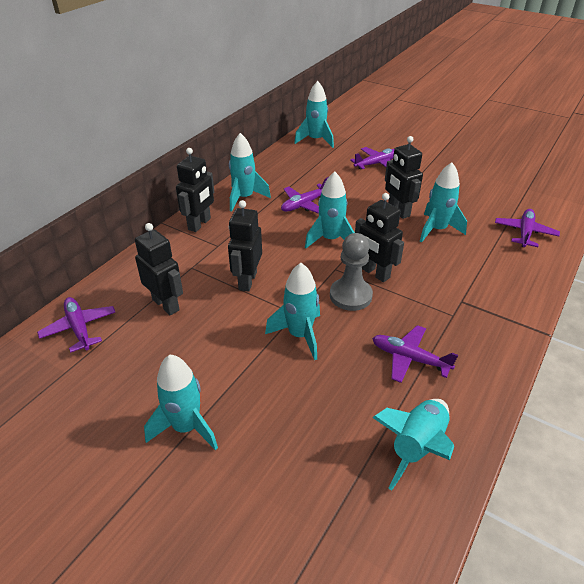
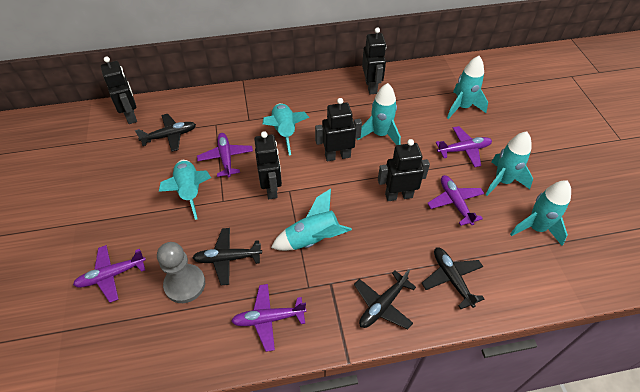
black plane: 0 -> 4

